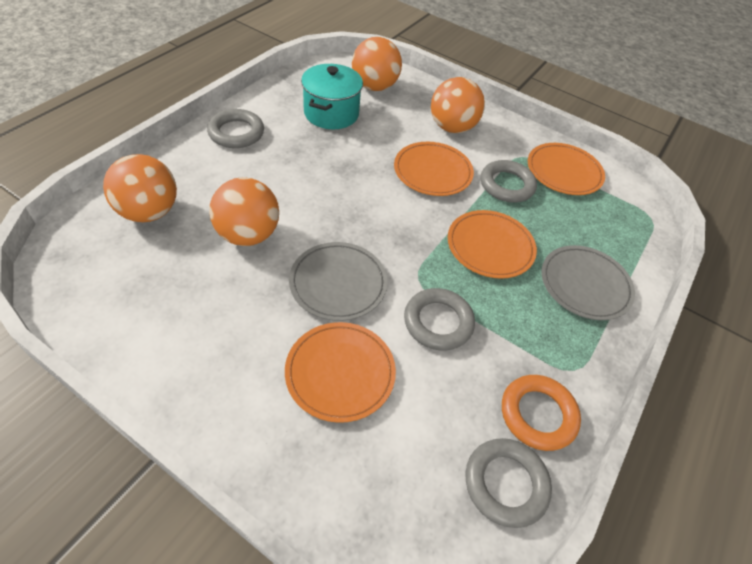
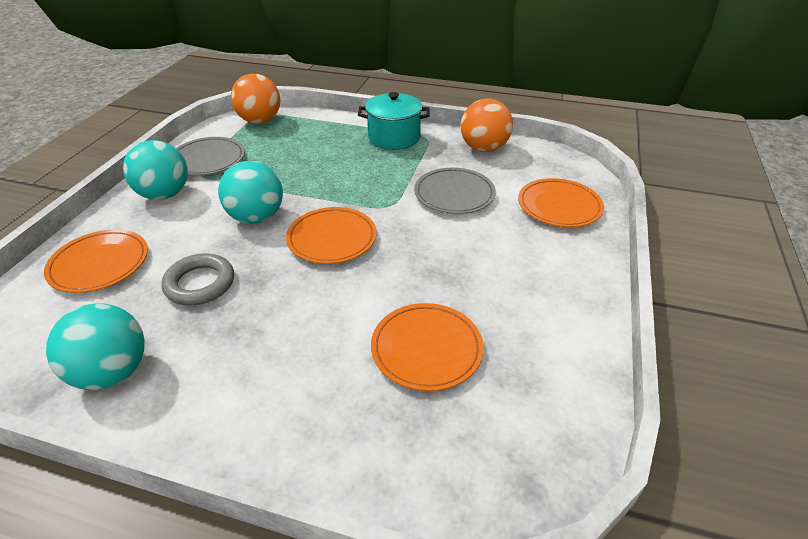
grey ring: 4 -> 1
orange ball: 4 -> 2
orange ring: 1 -> 0
turquoise ball: 0 -> 3

